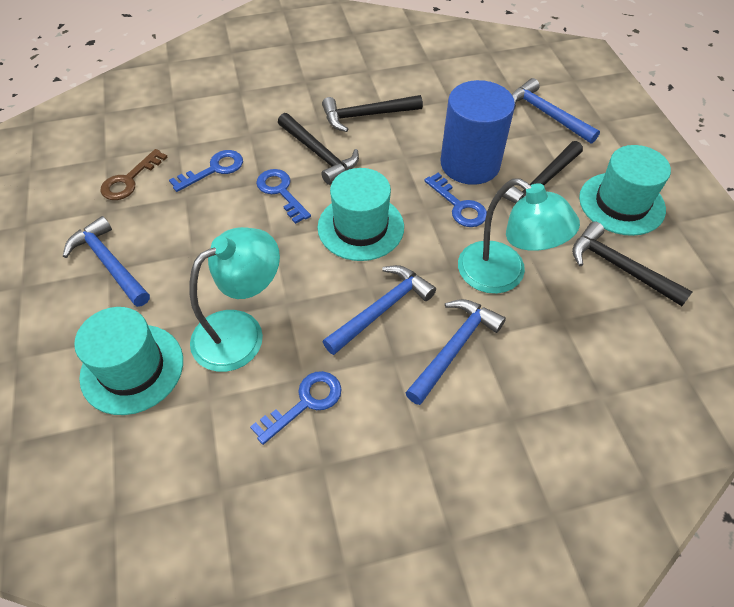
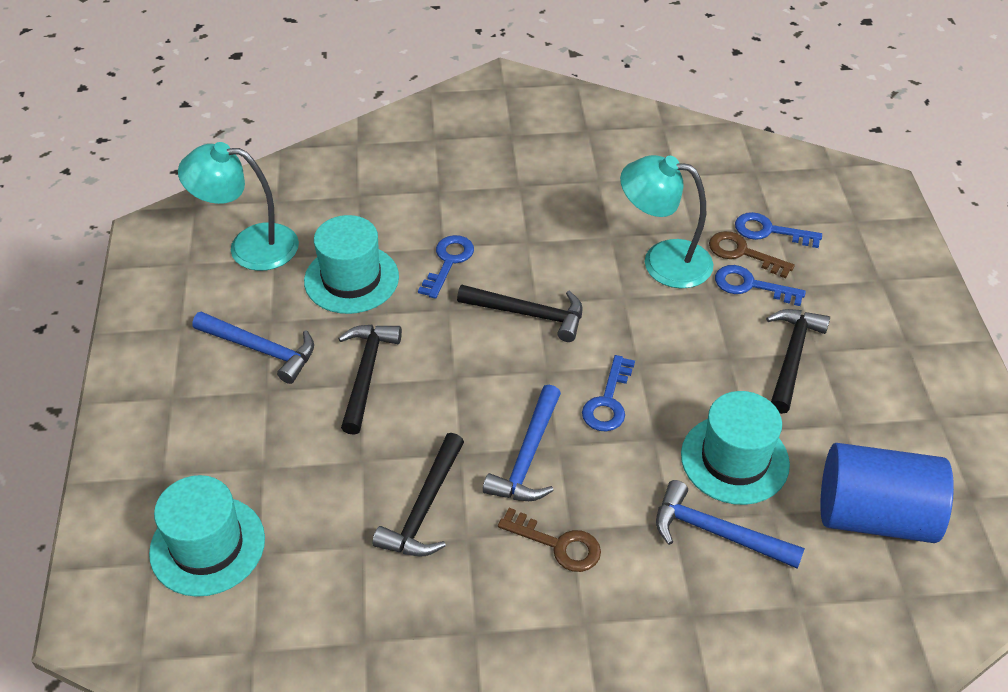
blue hammer: 4 -> 3
brown key: 1 -> 2

